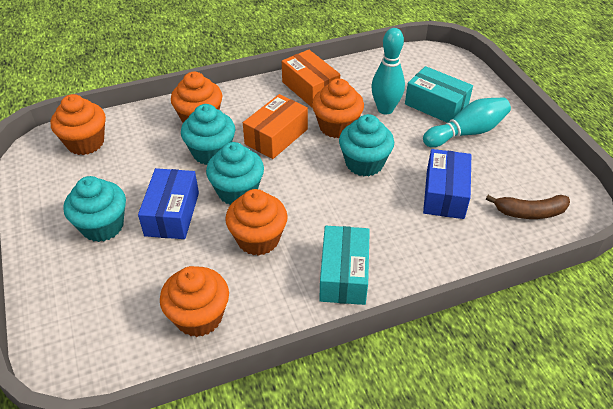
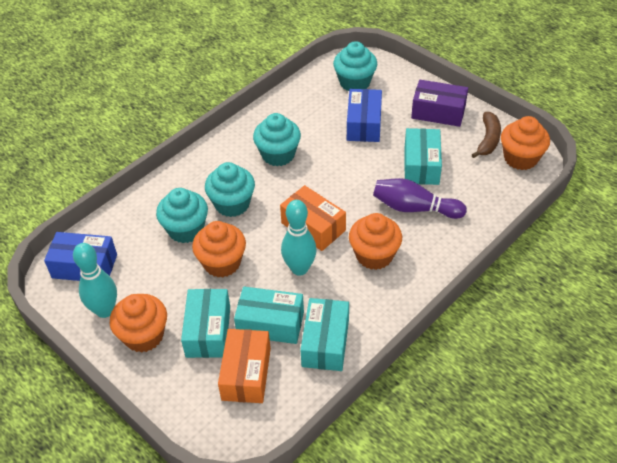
orange cupcake: 5 -> 4
purple bowling pin: 0 -> 1
purple box: 0 -> 1
turquoise box: 2 -> 4

